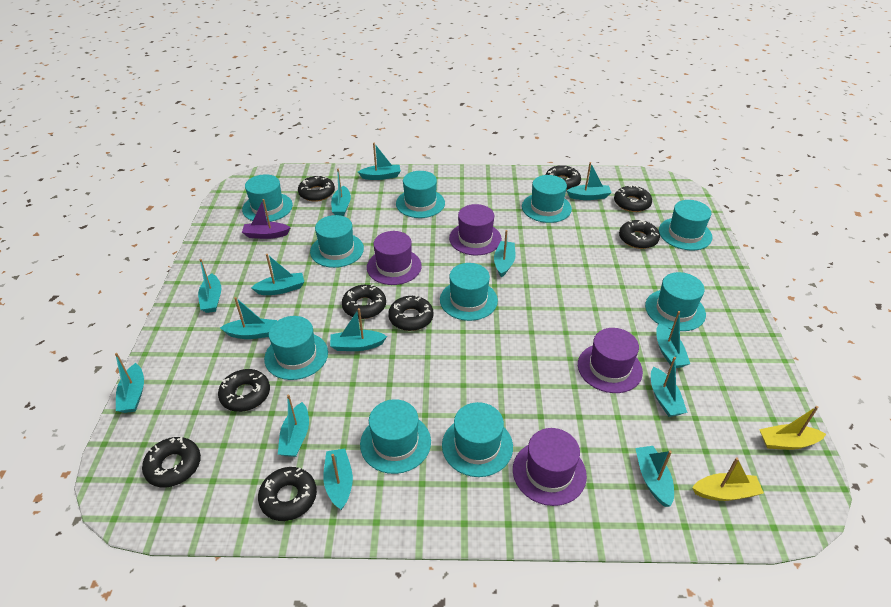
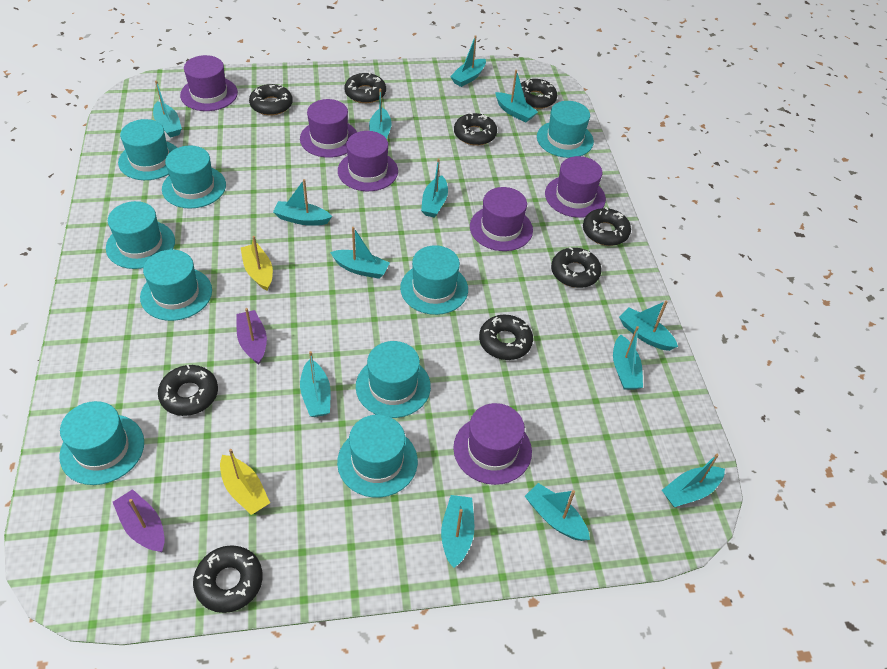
purple boat: 1 -> 2
purple hat: 4 -> 6
turquoise boat: 14 -> 13
turquoise hat: 10 -> 9

